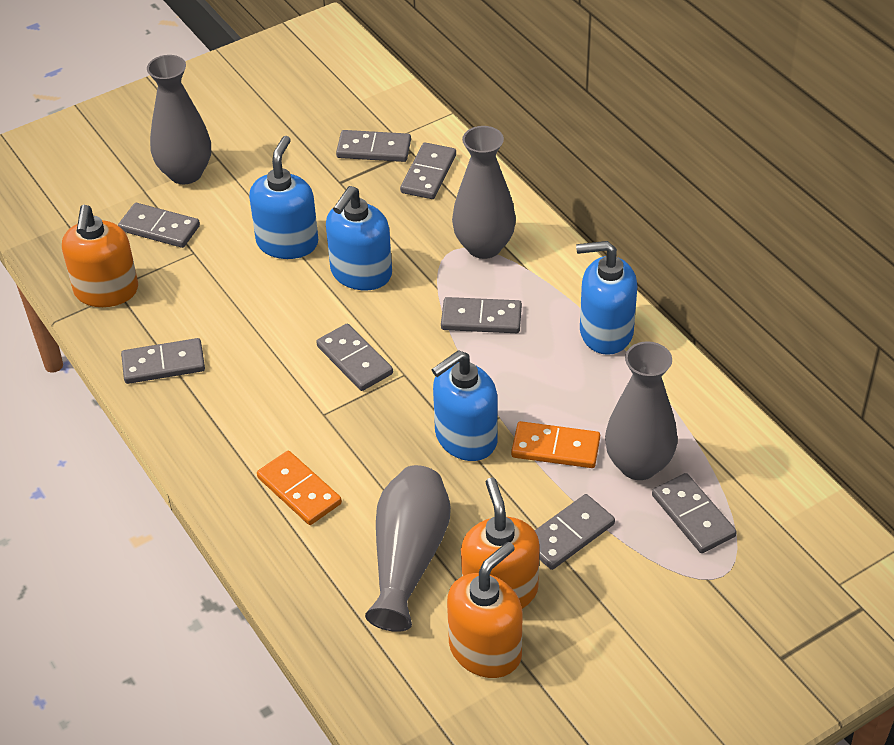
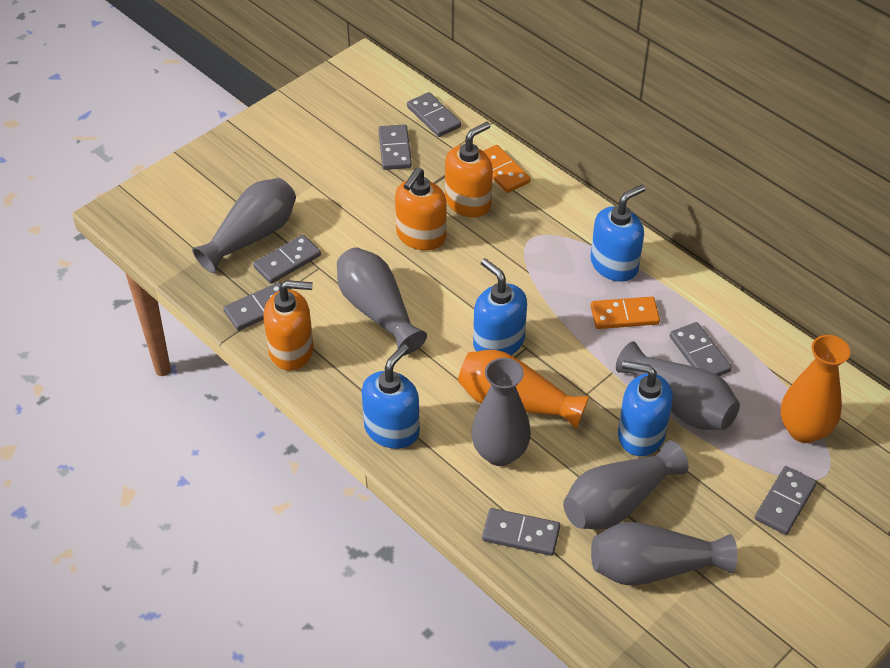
grey domino: 8 -> 7
grey vase: 4 -> 6
orange vase: 0 -> 2

